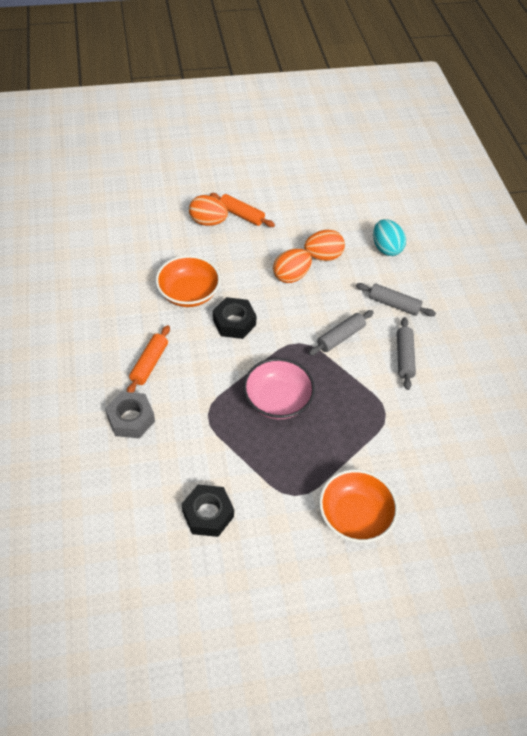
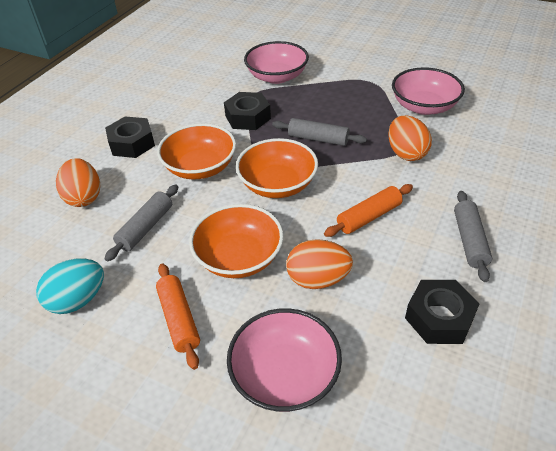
black nut: 2 -> 3
grey nut: 1 -> 0
orange bowl: 2 -> 3
pink bowl: 1 -> 3

